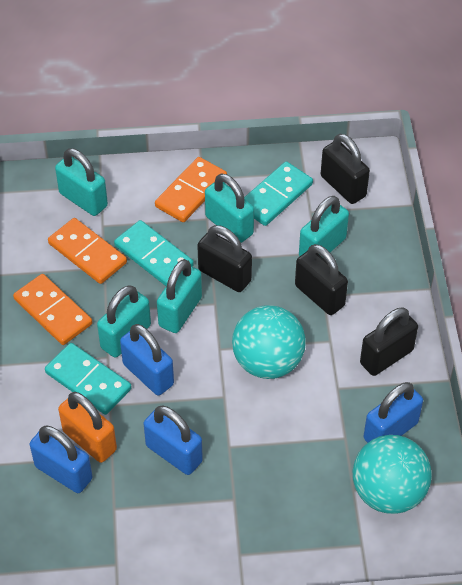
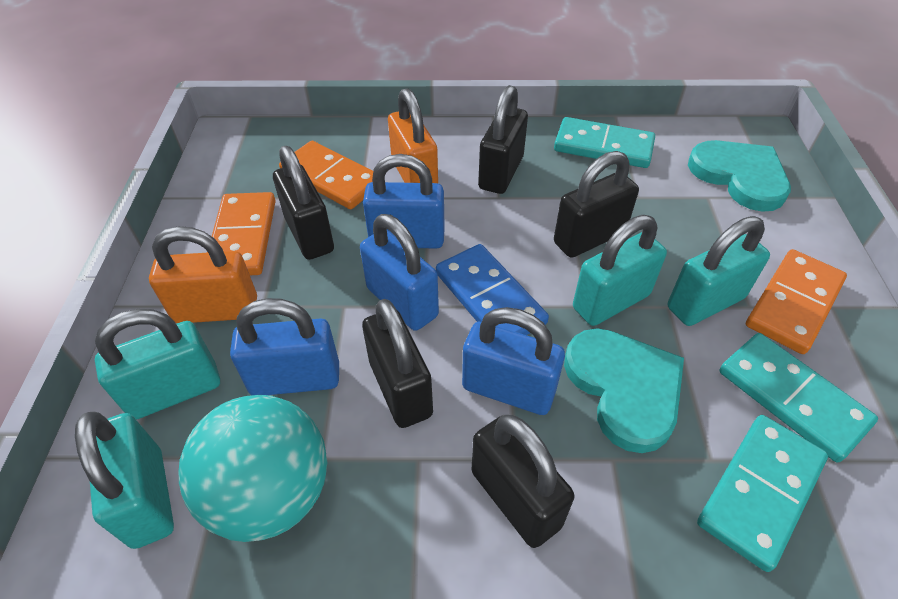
black padlock: 4 -> 5
blue domino: 0 -> 1
orange padlock: 1 -> 2
turquoise ball: 2 -> 1
turquoise heart: 0 -> 2
turquoise padlock: 5 -> 4

